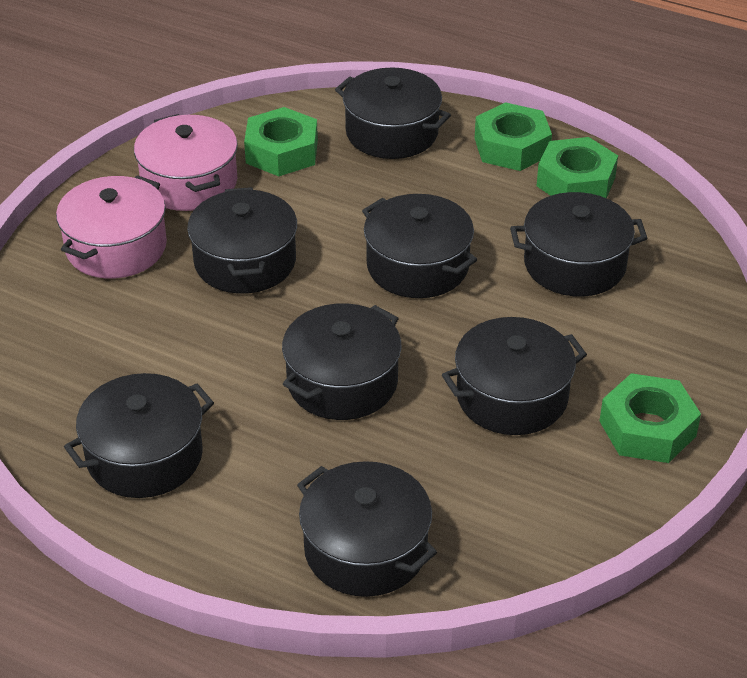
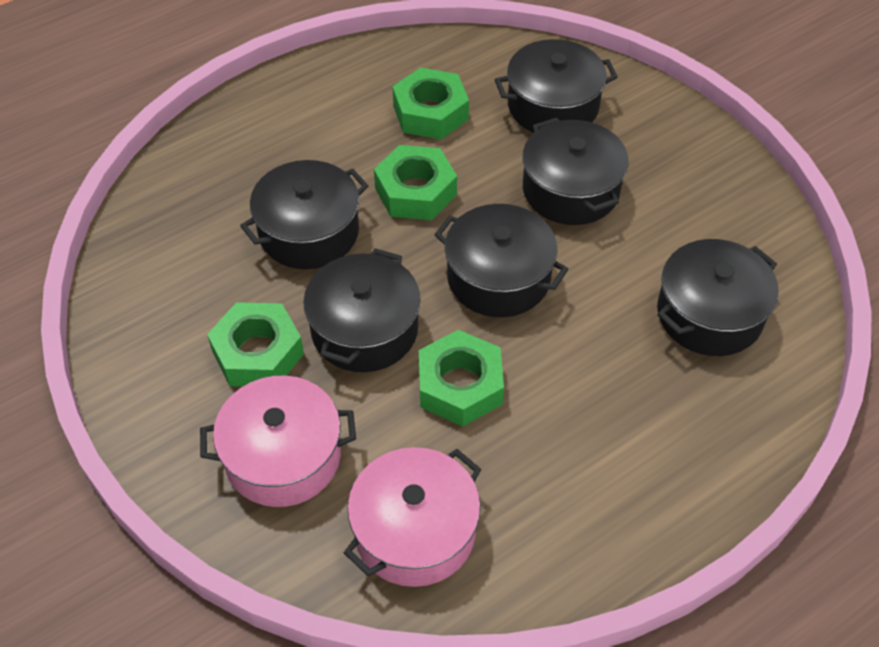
black pot: 8 -> 6

